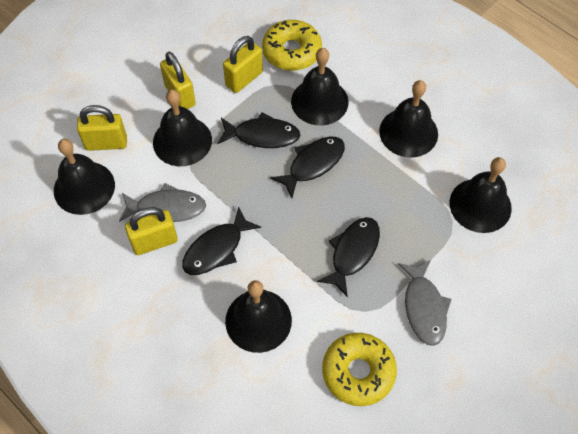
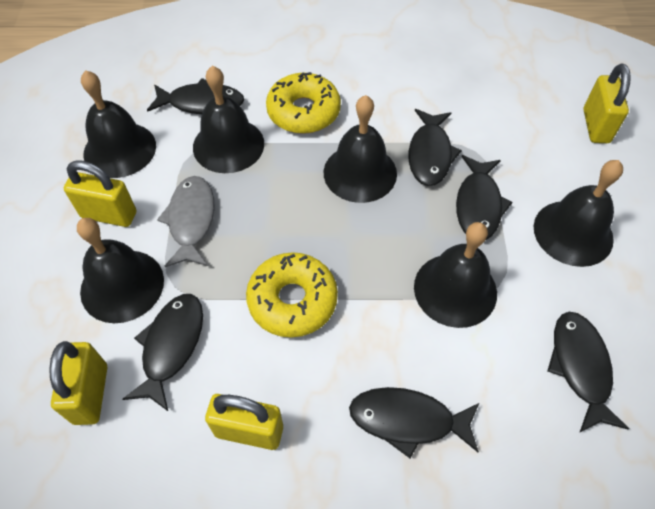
black fish: 4 -> 6
grey fish: 2 -> 1

